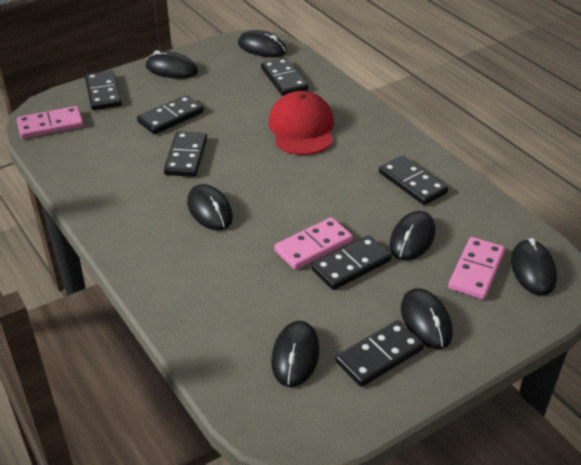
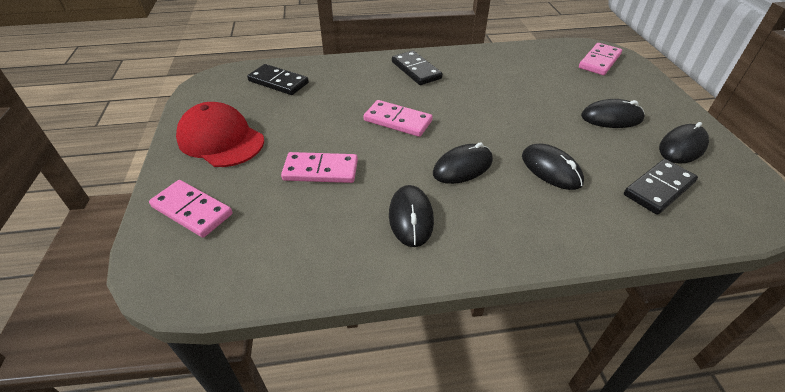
black domino: 7 -> 3
black mouse: 7 -> 5
pink domino: 3 -> 4

